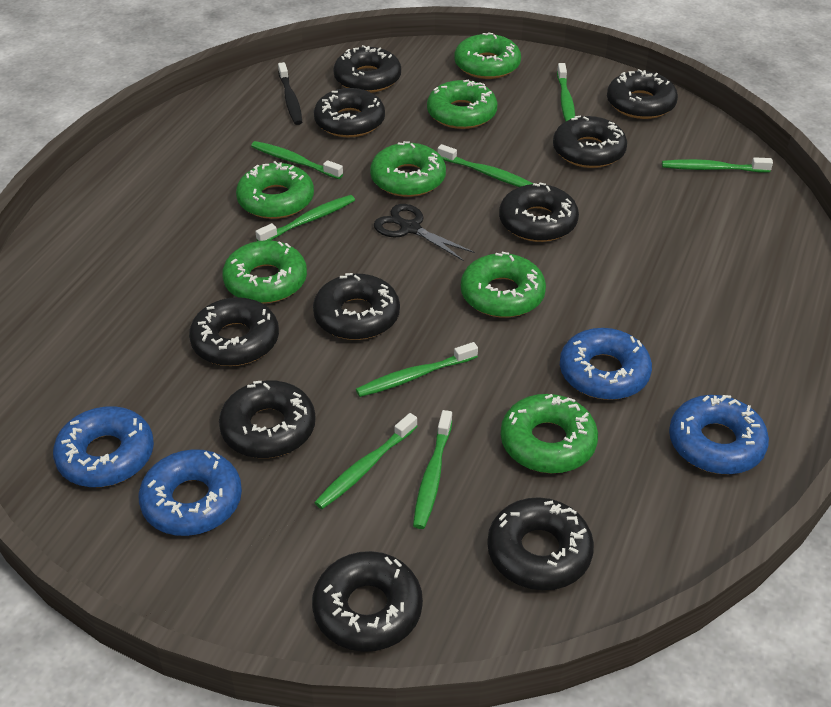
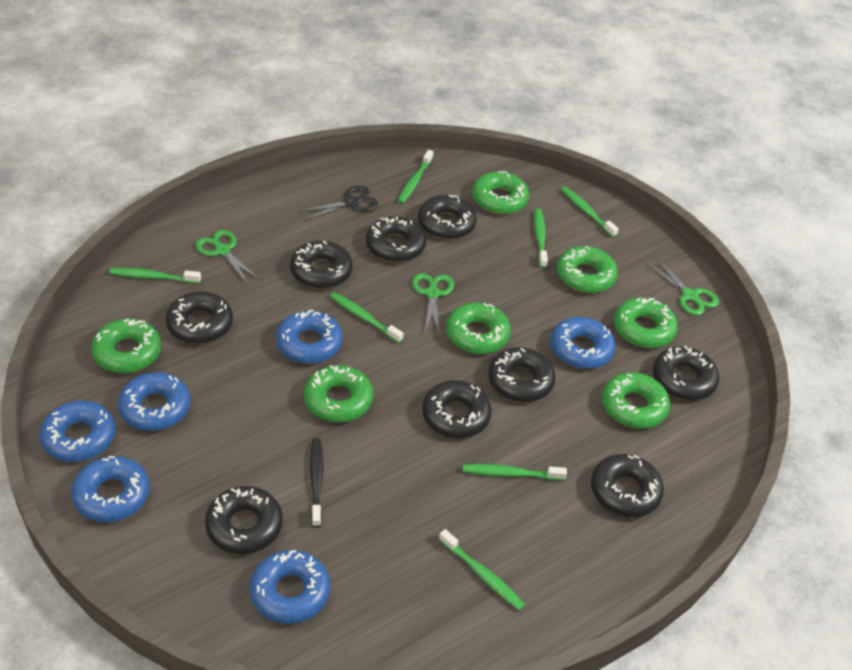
black donut: 10 -> 9
blue donut: 4 -> 6
green scissors: 0 -> 3
green toothbrush: 8 -> 7

